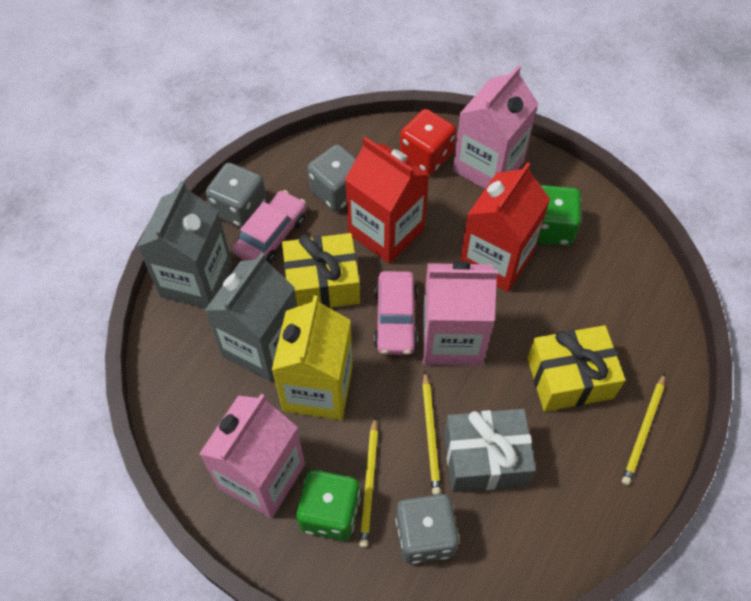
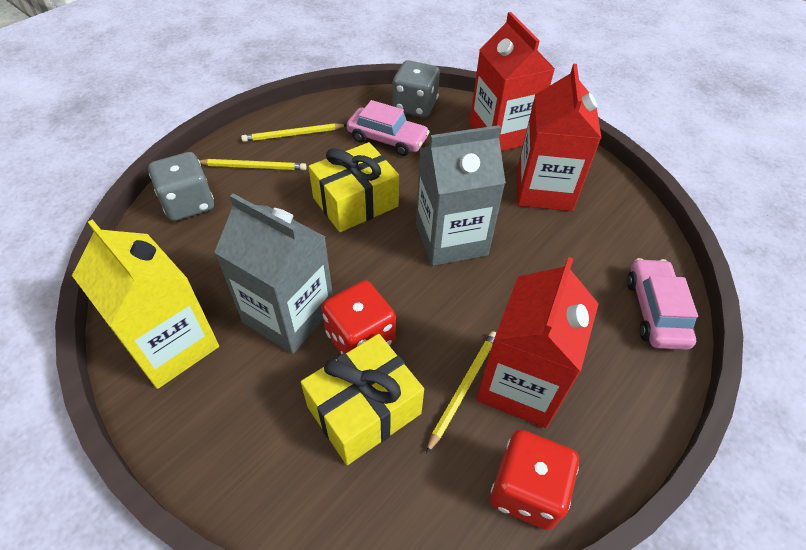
green dice: 2 -> 0
grey dice: 3 -> 2
grey gift: 1 -> 0
pink carton: 3 -> 0
red carton: 2 -> 3
red dice: 1 -> 2

